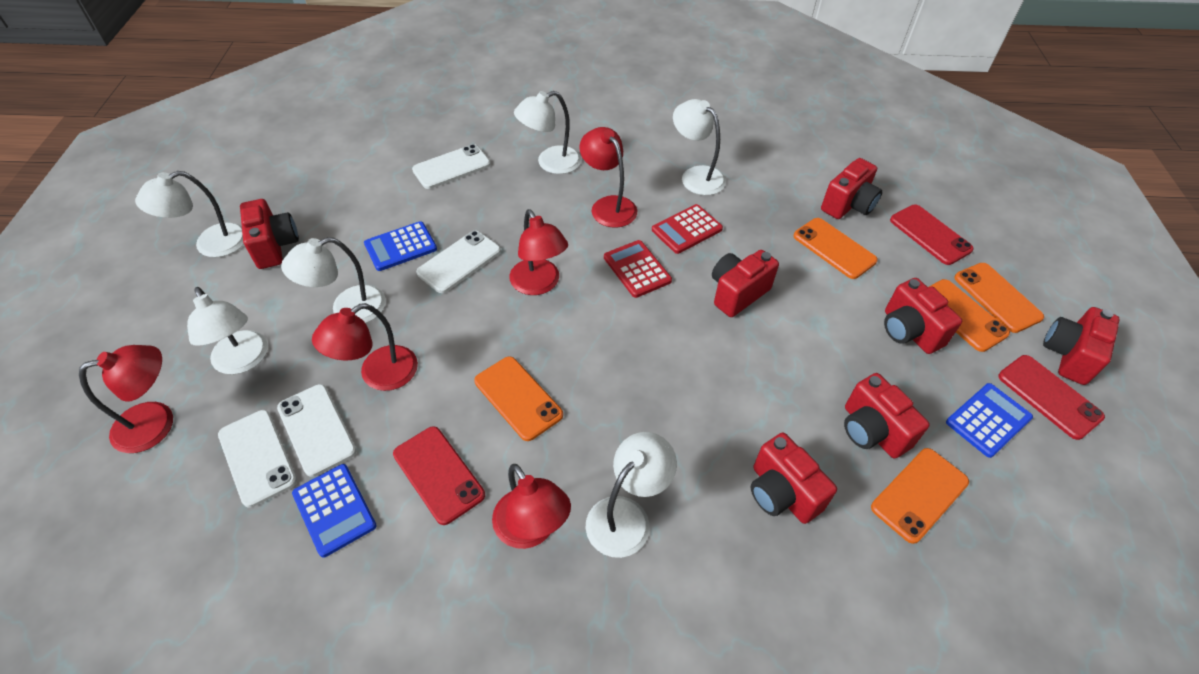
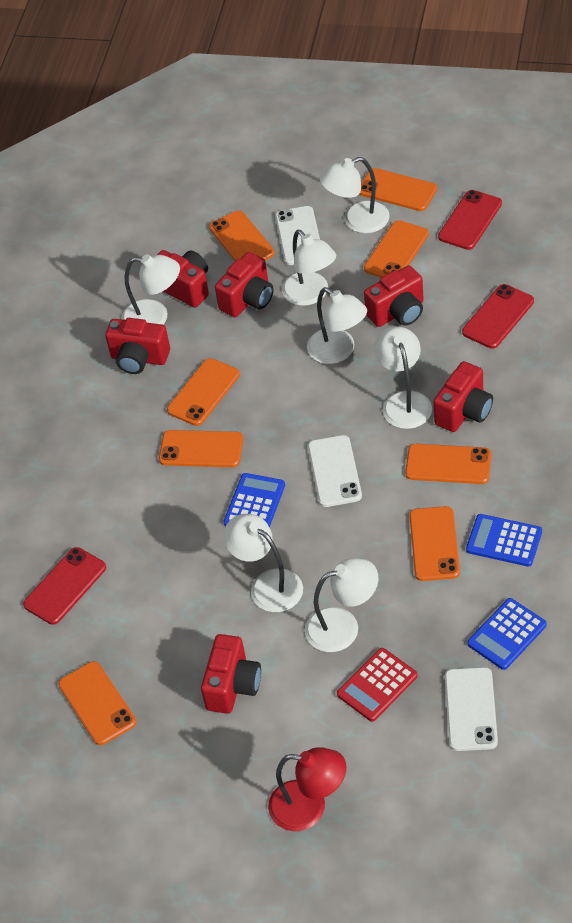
orange phone: 5 -> 8
red calculator: 2 -> 1
red camera: 7 -> 6
red lamp: 5 -> 1
white lamp: 6 -> 7
white phone: 4 -> 3

